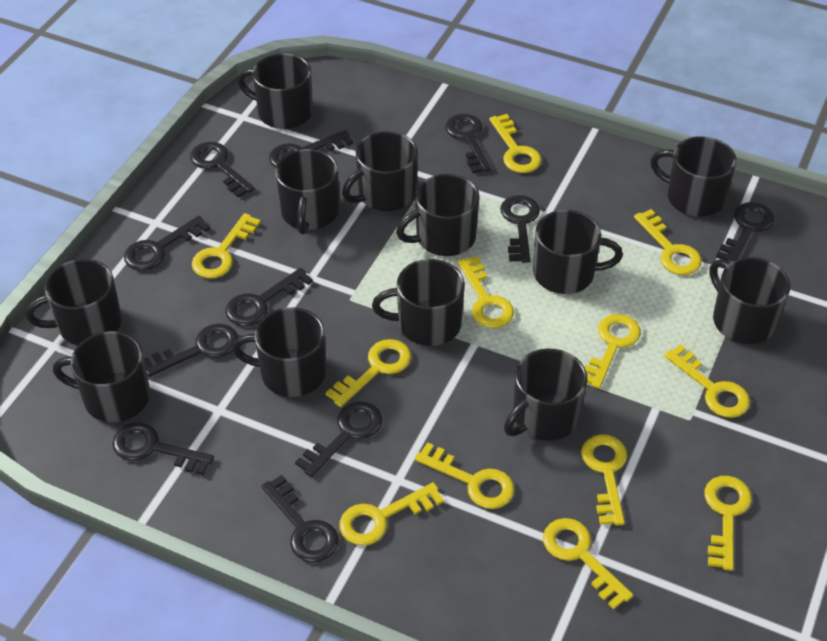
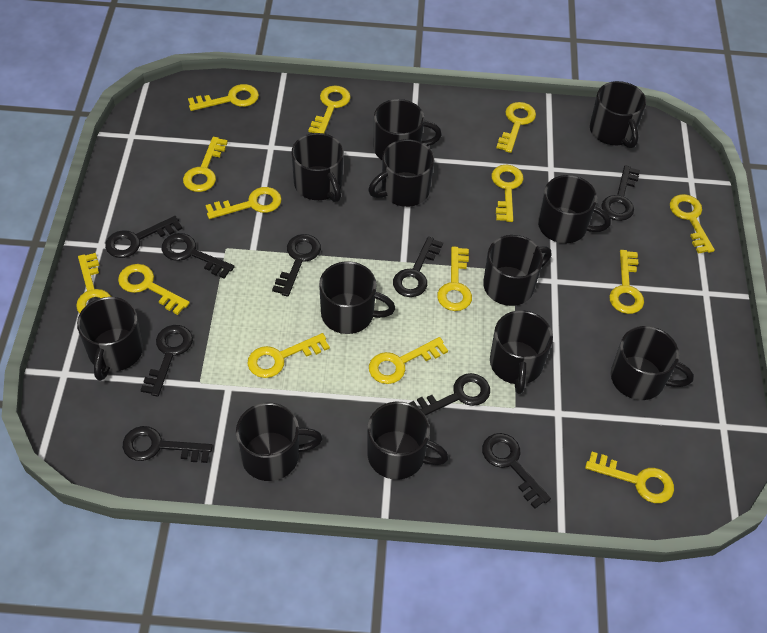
black key: 11 -> 9
yellow key: 12 -> 14

